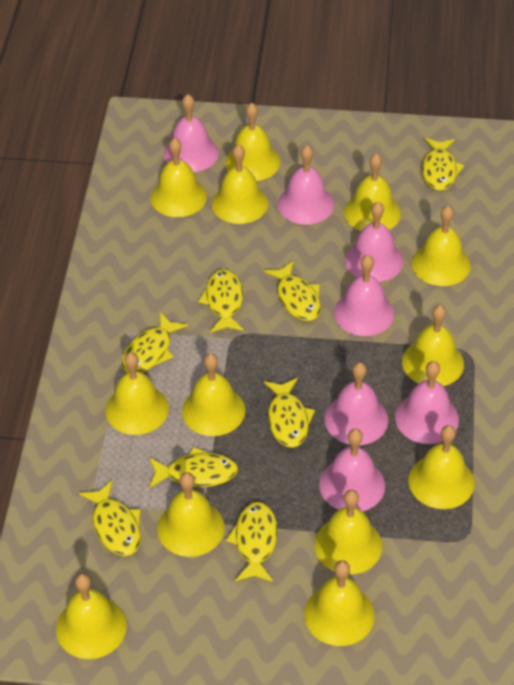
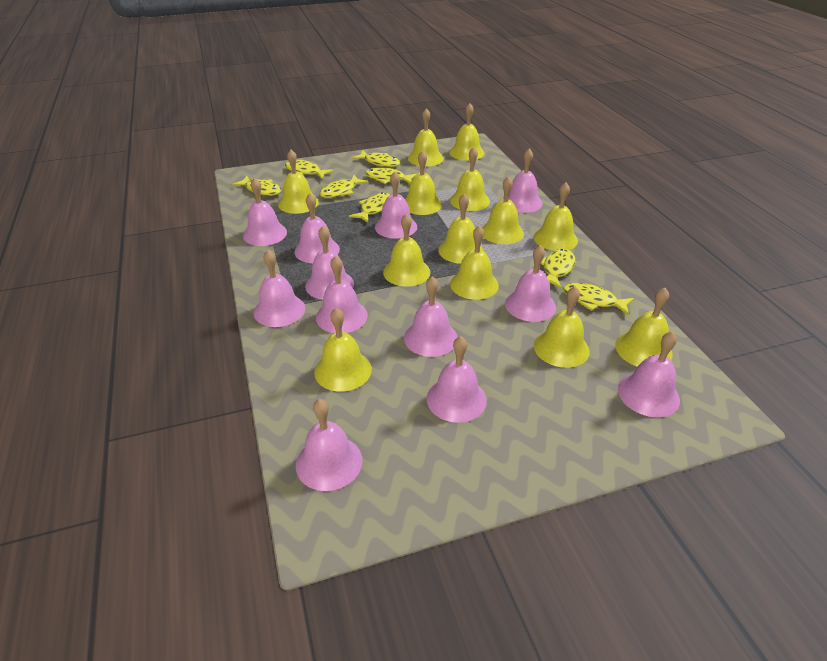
pink bell: 7 -> 12

